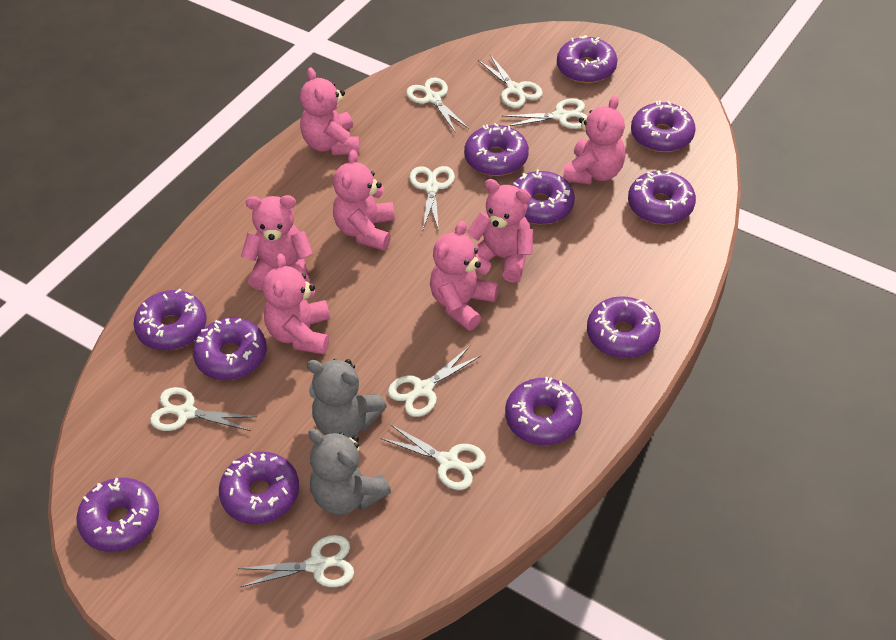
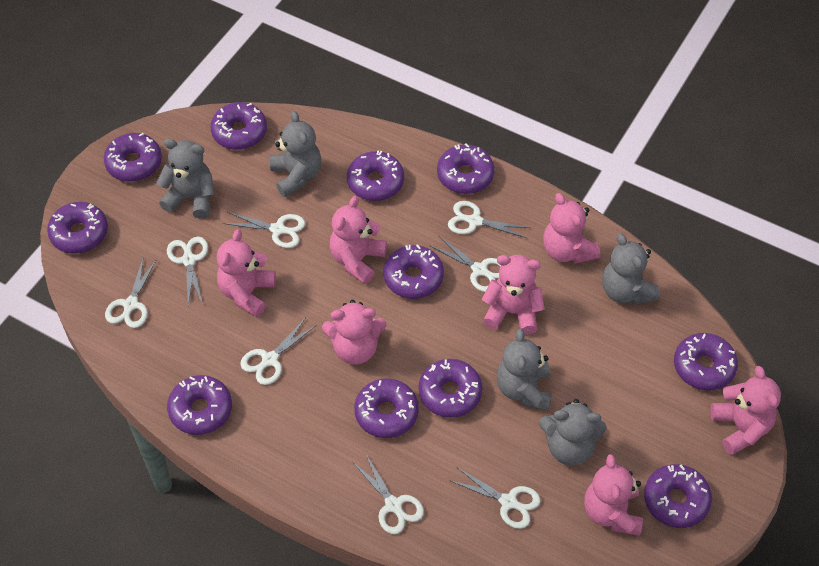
grey teddy bear: 2 -> 5

